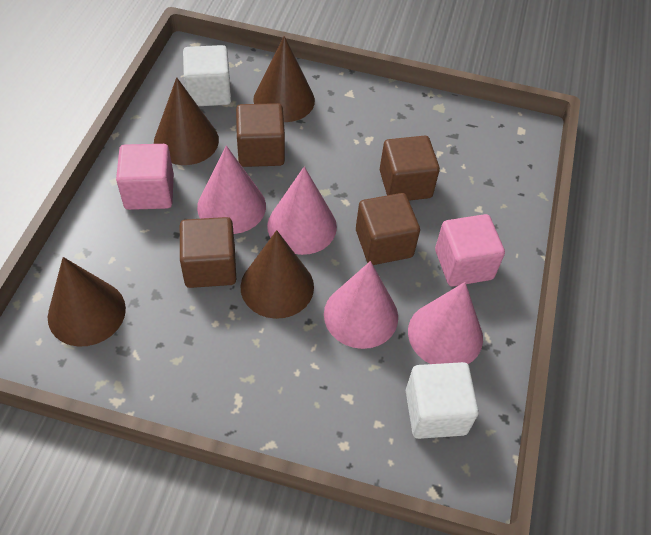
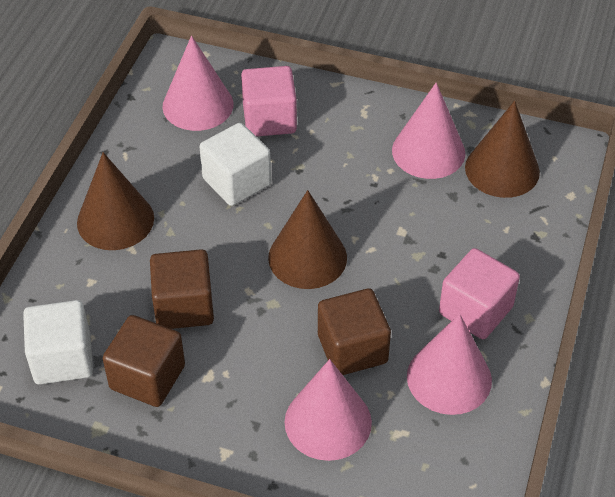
brown cone: 4 -> 3
brown cube: 4 -> 3

